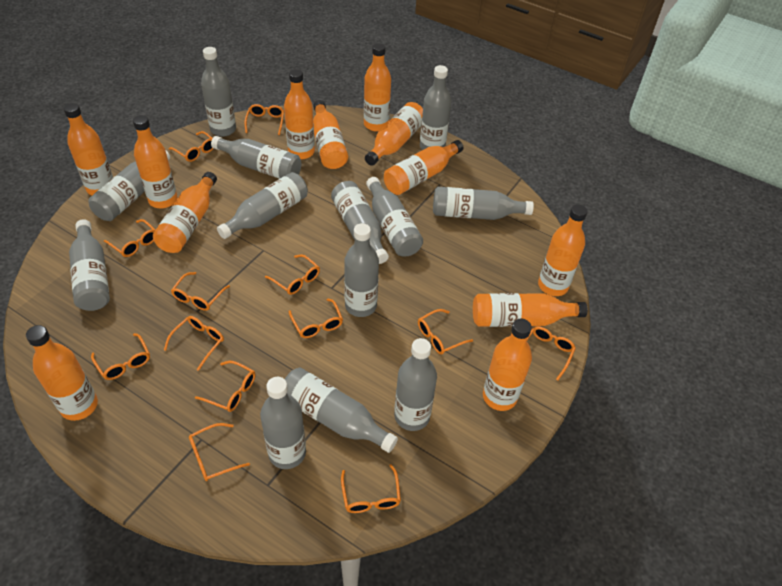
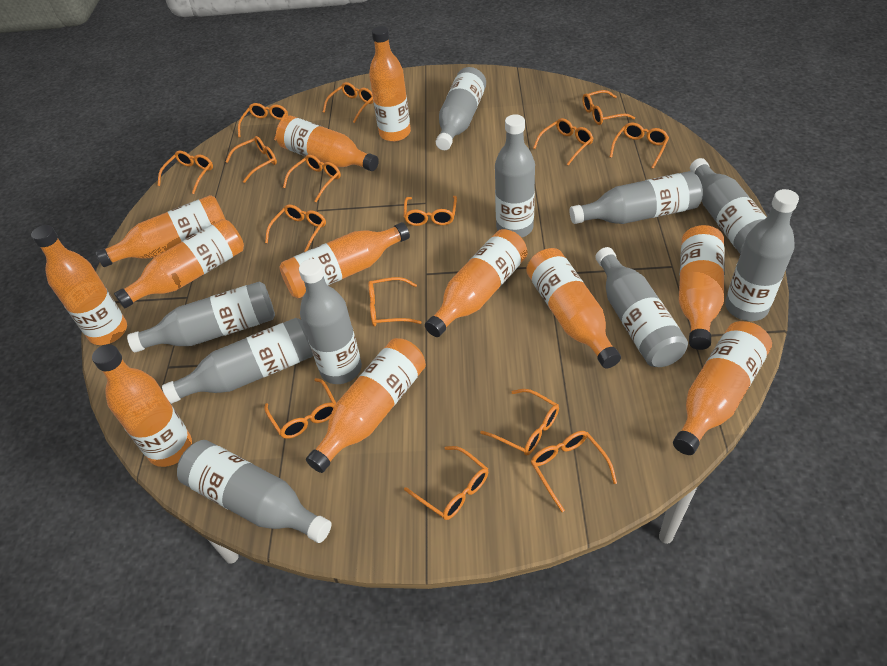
grey bottle: 13 -> 10
orange glasses: 13 -> 15

